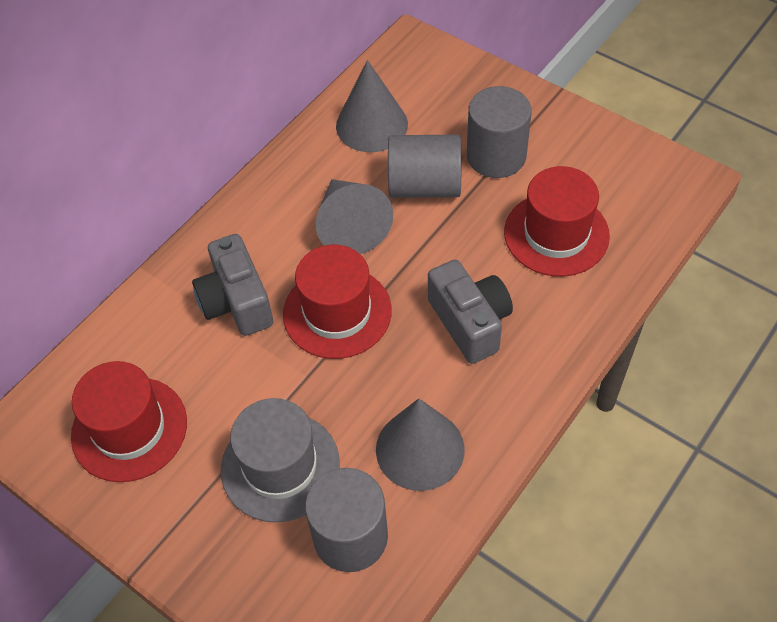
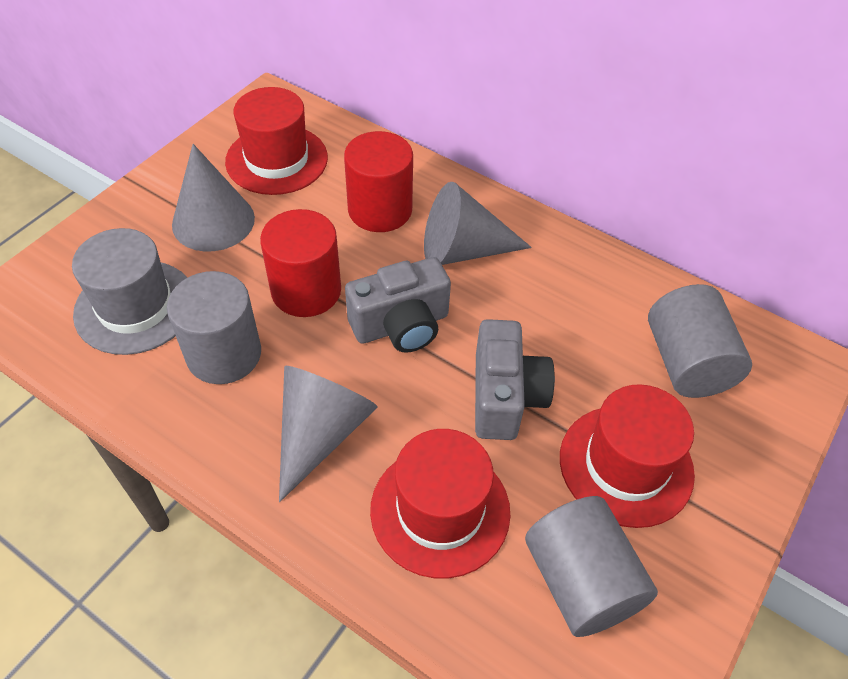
red cylinder: 0 -> 2

